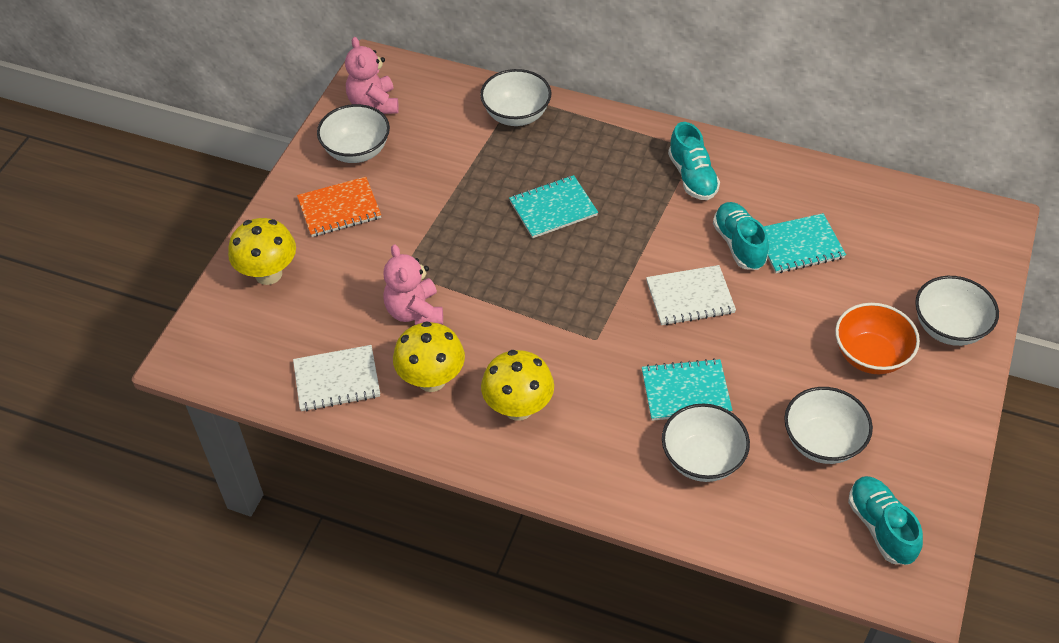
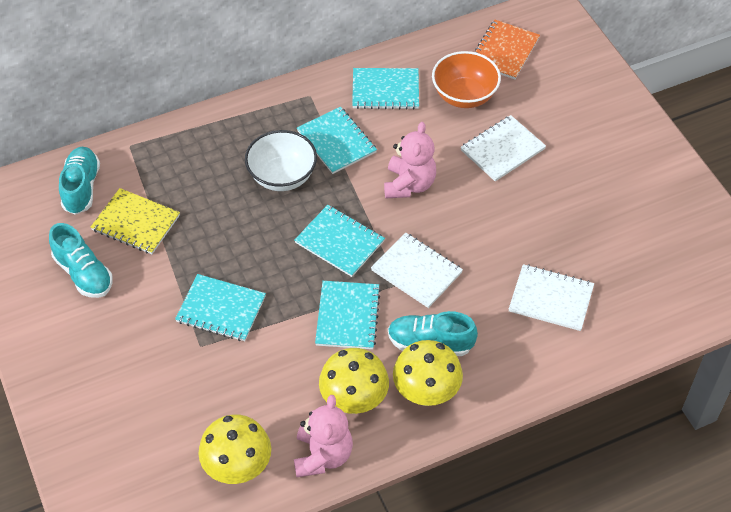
turquoise notebook: 3 -> 5
white bowl: 5 -> 1
white notebook: 2 -> 3
yellow notebook: 0 -> 1

